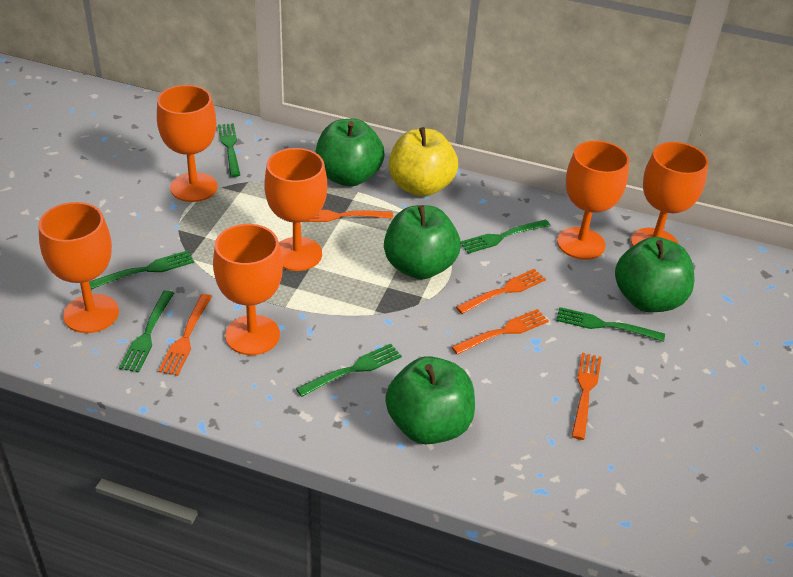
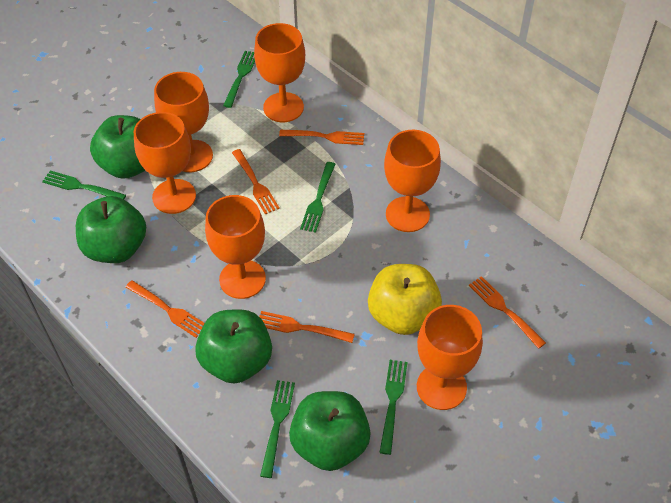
green fork: 6 -> 5

